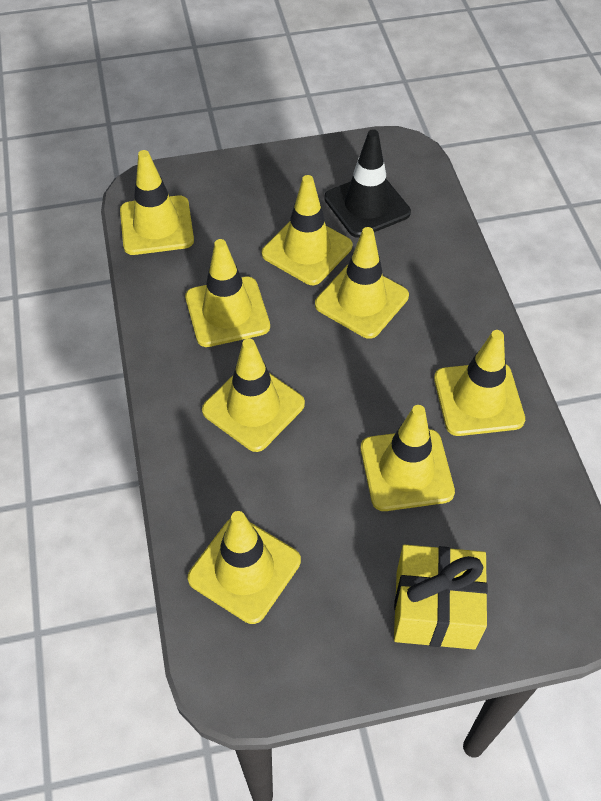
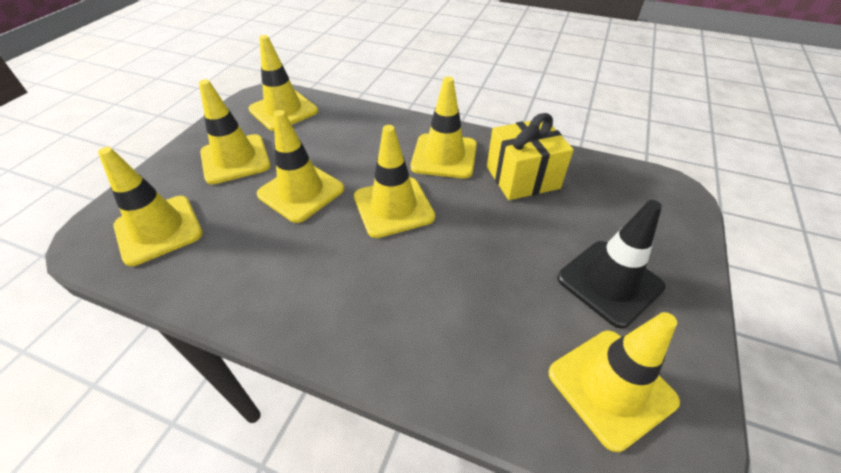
yellow traffic cone: 8 -> 7

